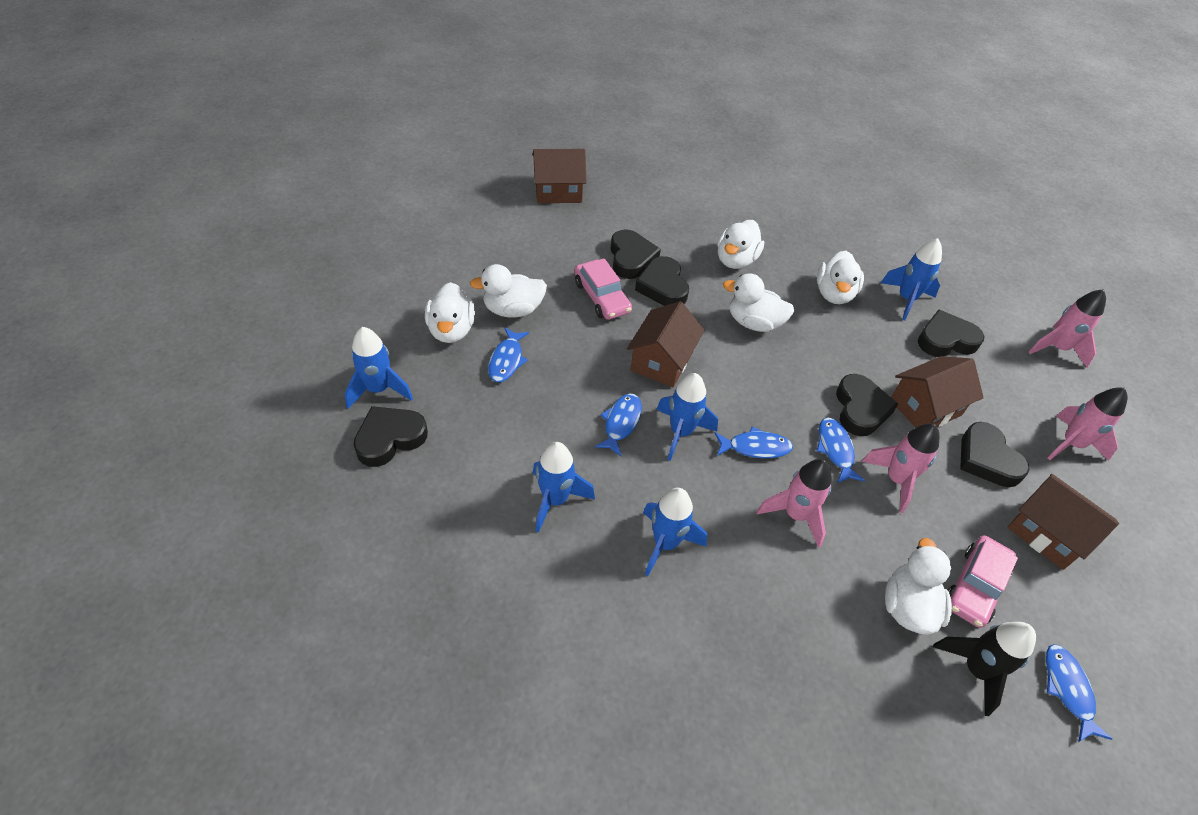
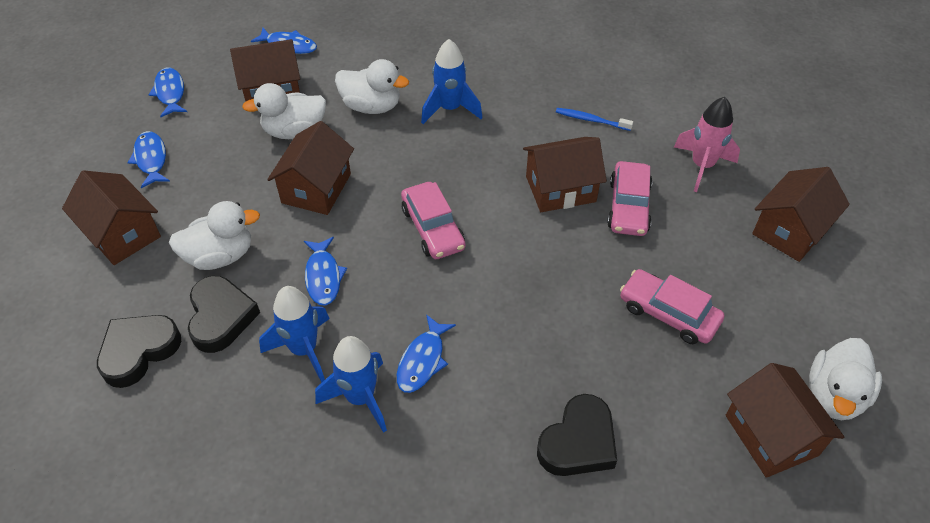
black heart: 6 -> 3
black rocket: 1 -> 0
blue rocket: 5 -> 3
blue toothbrush: 0 -> 1
brown house: 4 -> 6
pink car: 2 -> 3
pink rocket: 4 -> 1
white duck: 6 -> 4

